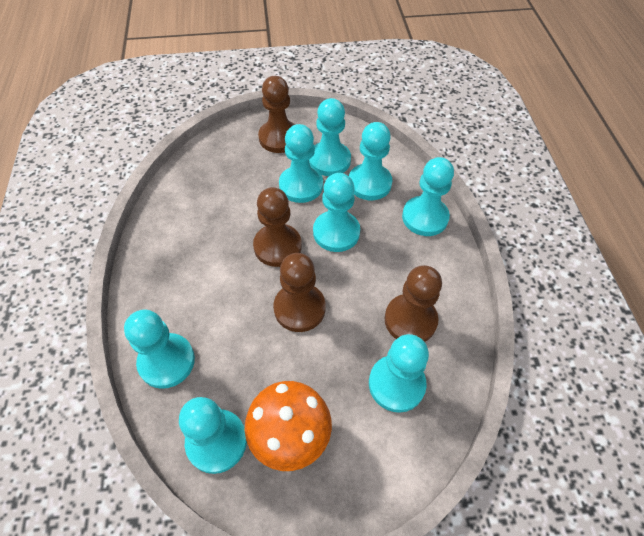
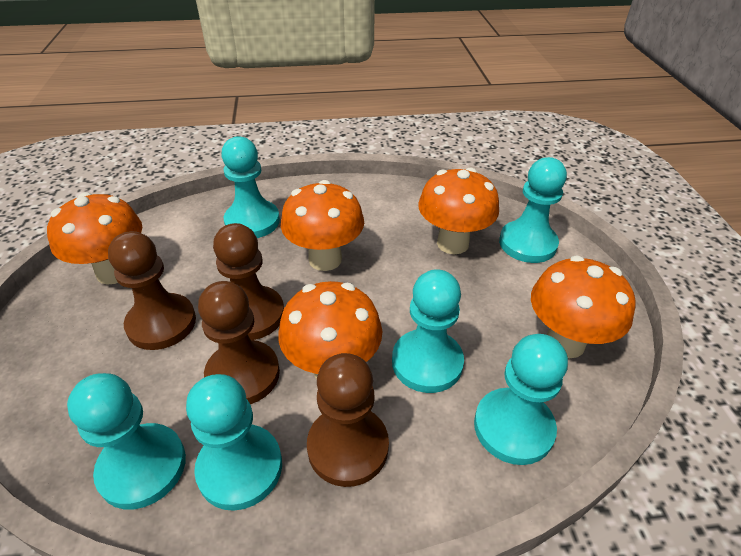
orange mushroom: 1 -> 5
turquoise pawn: 8 -> 6

